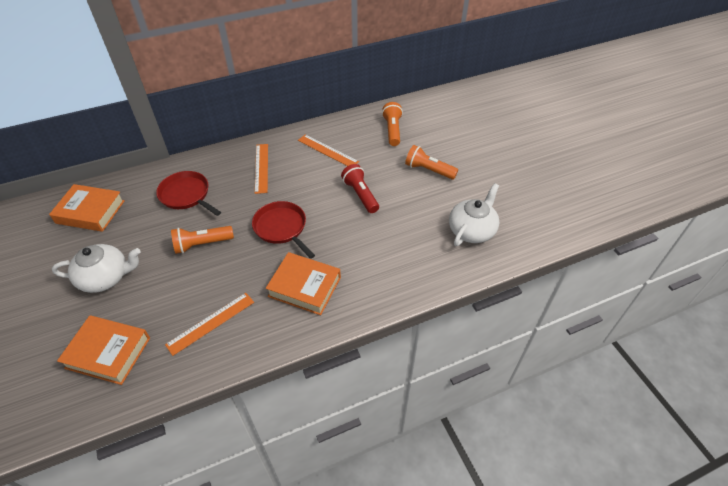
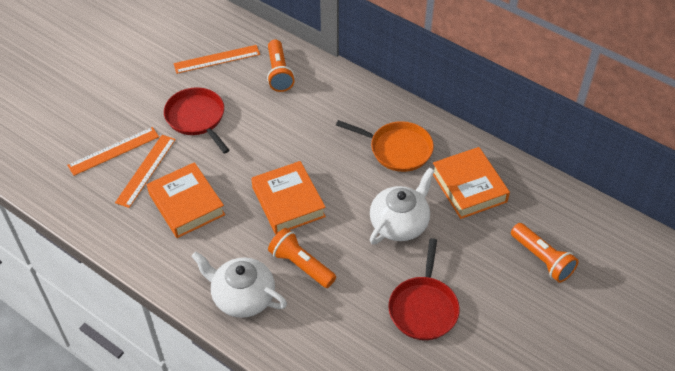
orange pan: 0 -> 1
red flashlight: 1 -> 0

